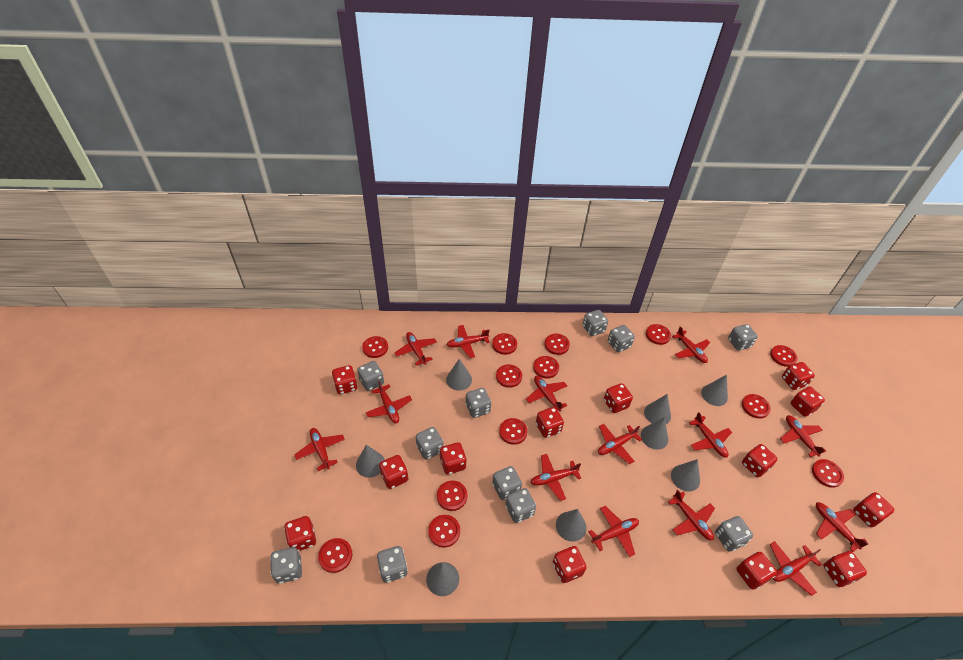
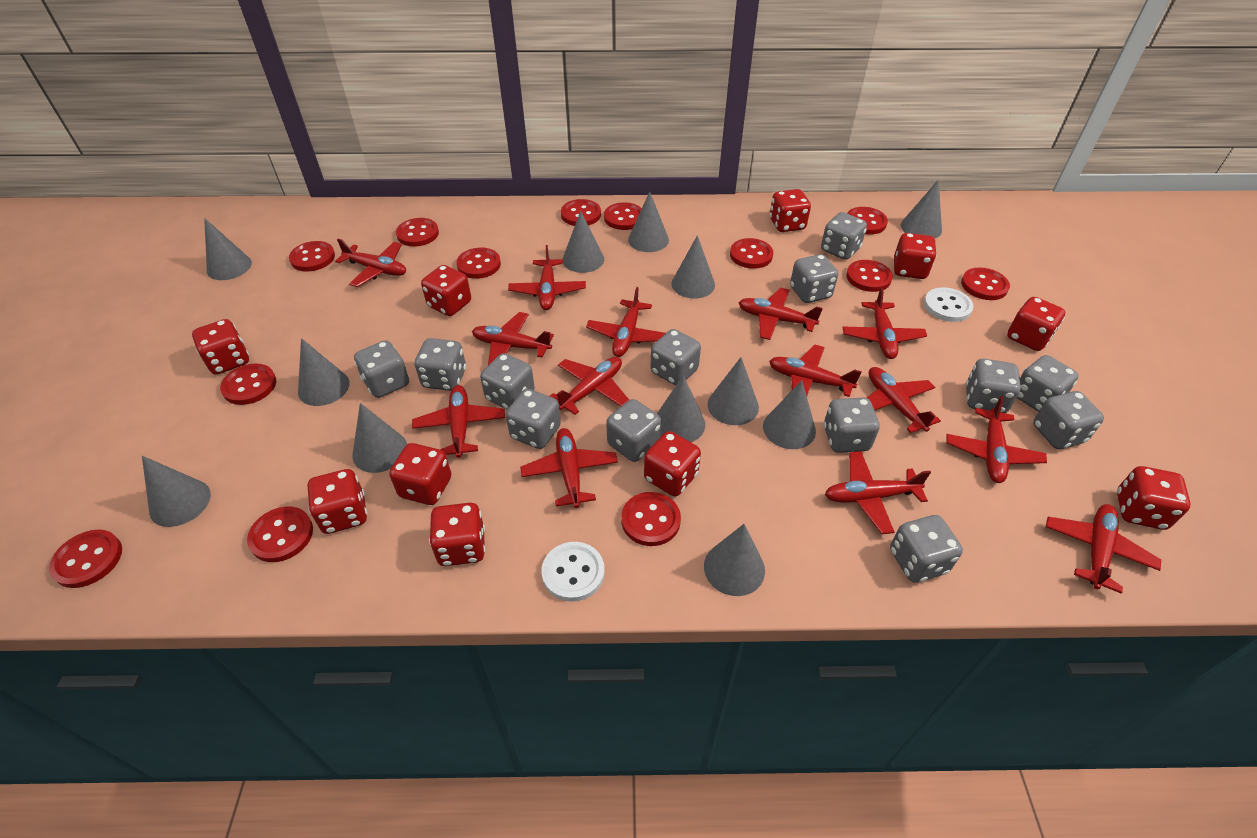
grey cone: 8 -> 12
grey dice: 11 -> 13
red dice: 13 -> 10
white button: 0 -> 2

